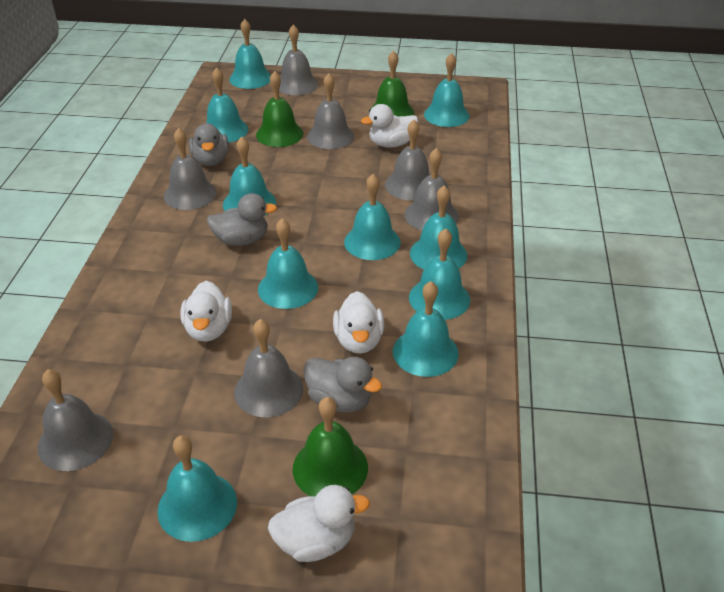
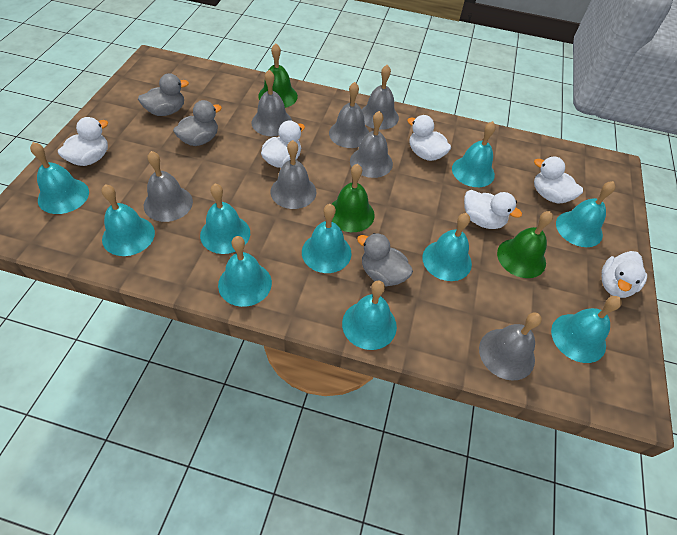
white duck: 4 -> 6

